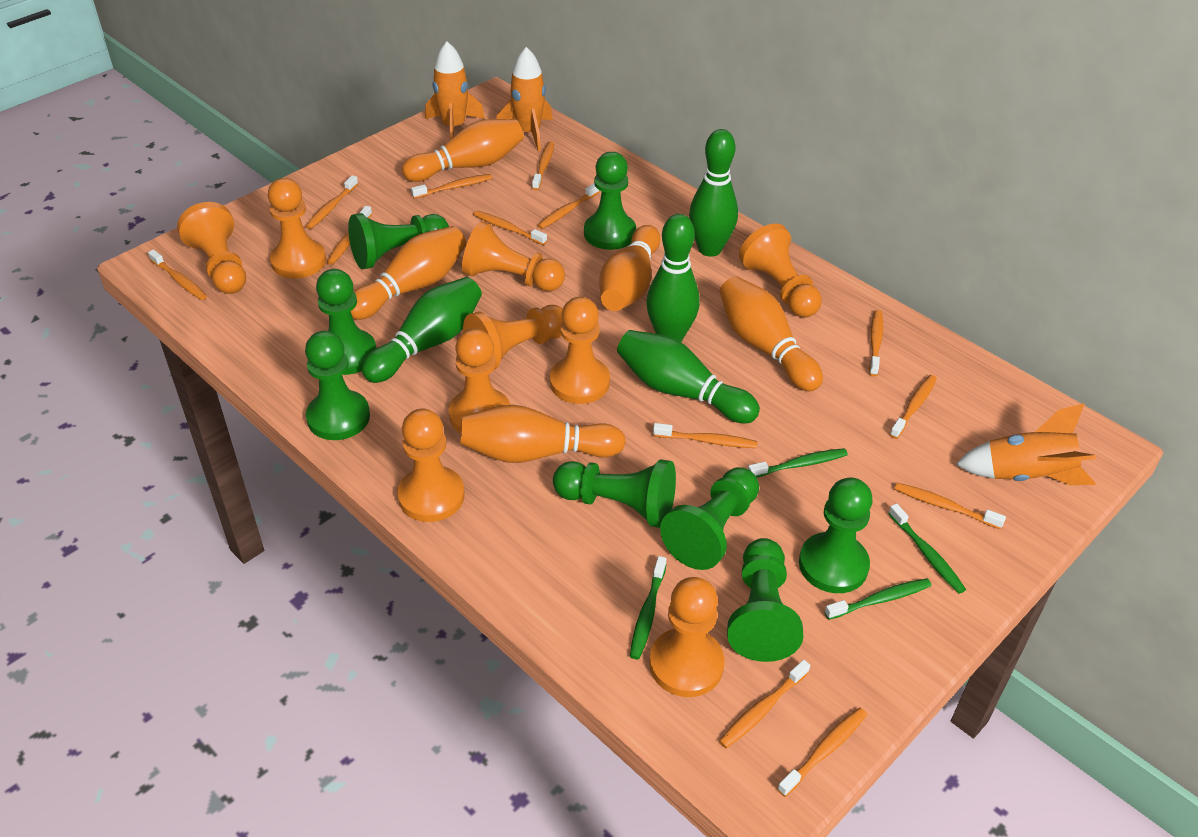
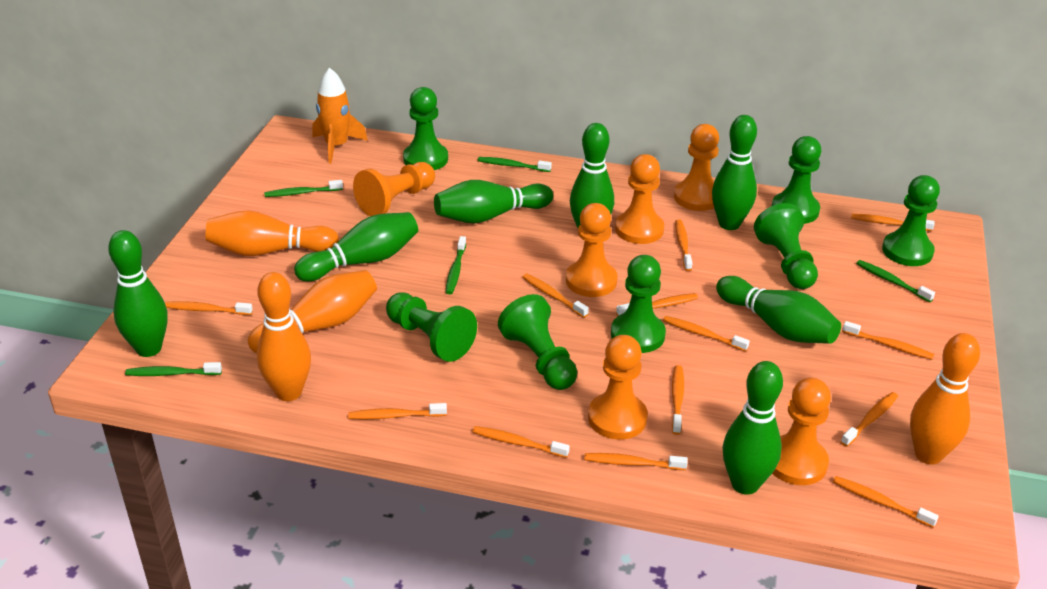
green bowling pin: 4 -> 7
green pawn: 8 -> 7
green toothbrush: 4 -> 5
orange bowling pin: 5 -> 4
orange pawn: 9 -> 6
orange rocket: 3 -> 1

